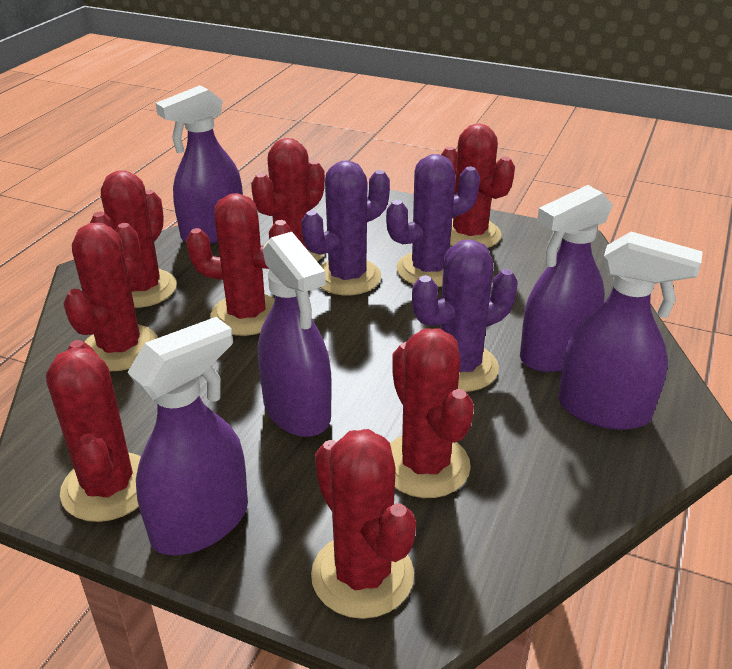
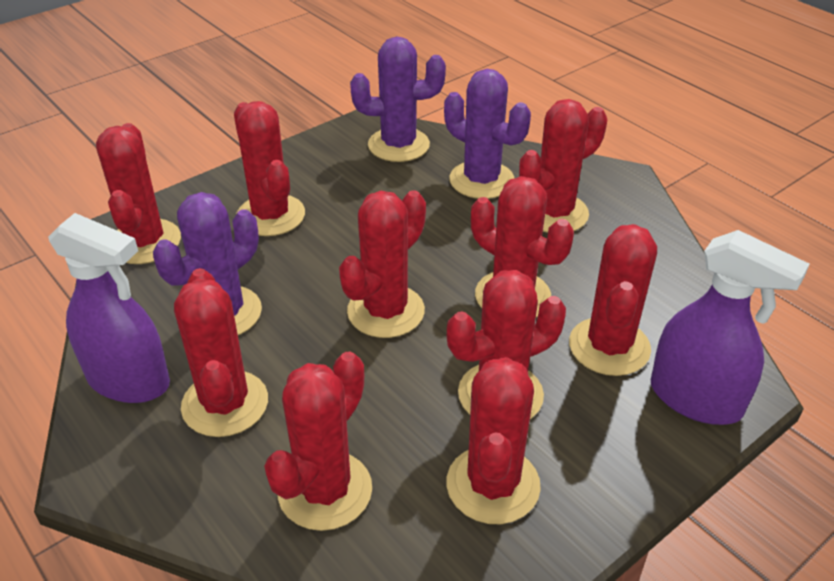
purple spray bottle: 5 -> 2
red cactus: 8 -> 10

